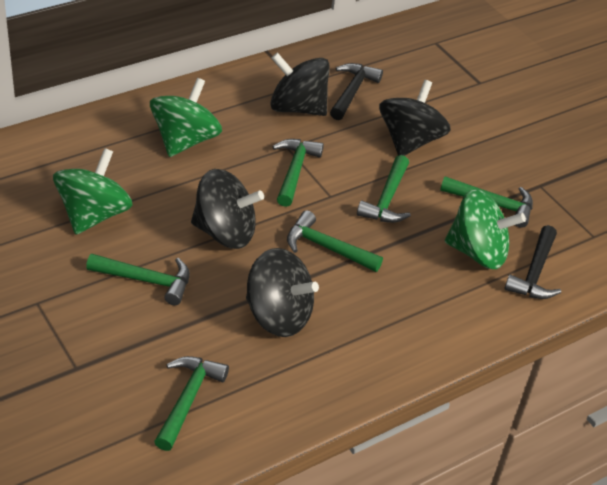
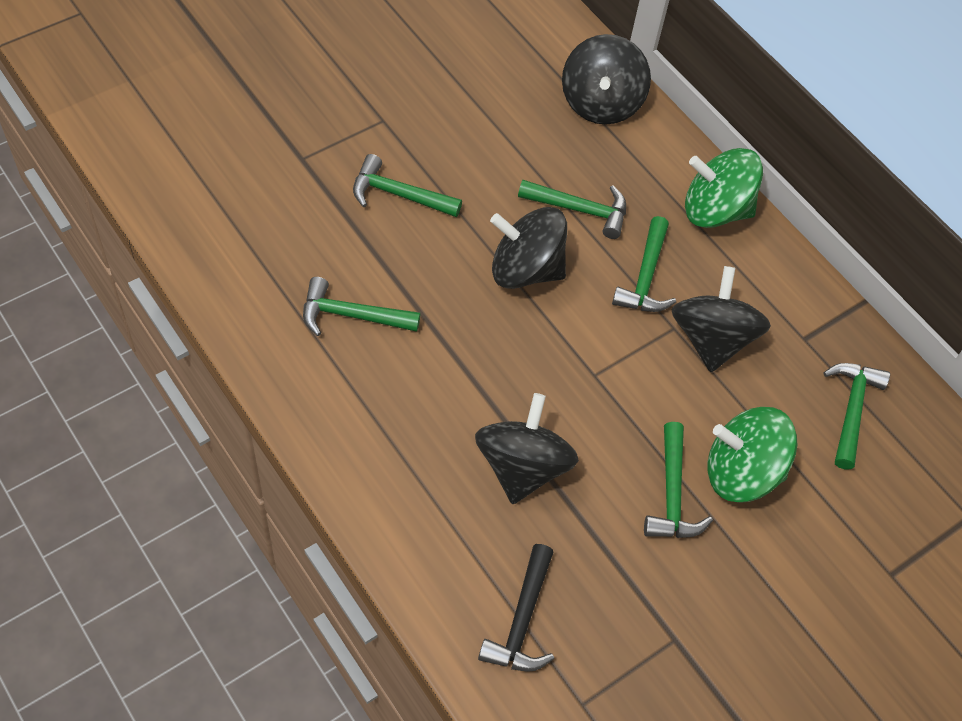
black hammer: 2 -> 1
green spinning top: 3 -> 2

